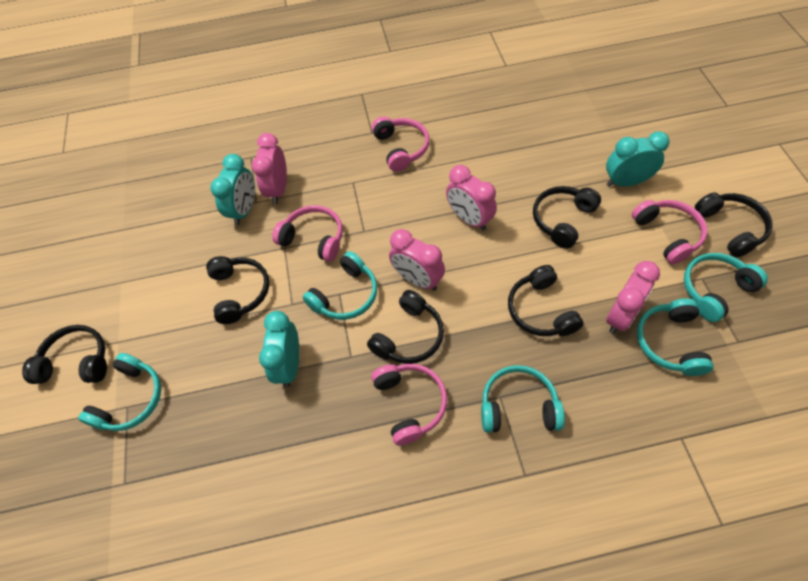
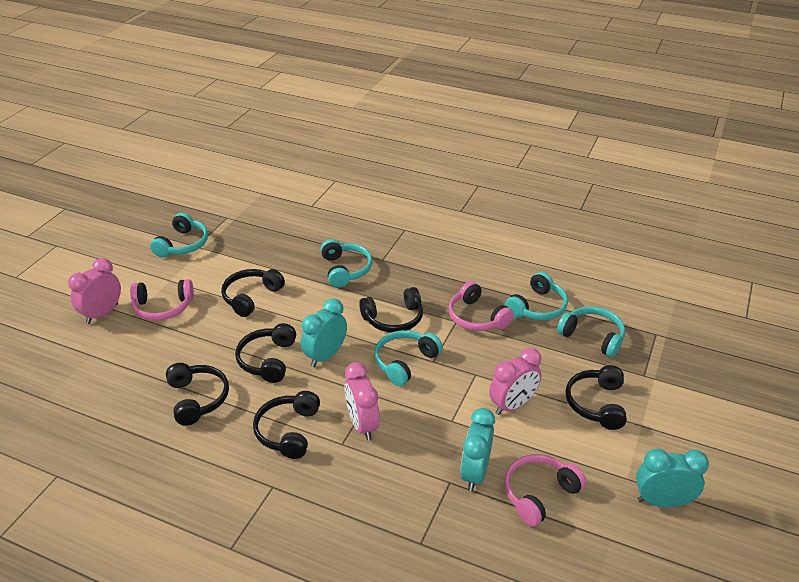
pink clock: 4 -> 3
pink headphones: 4 -> 3

